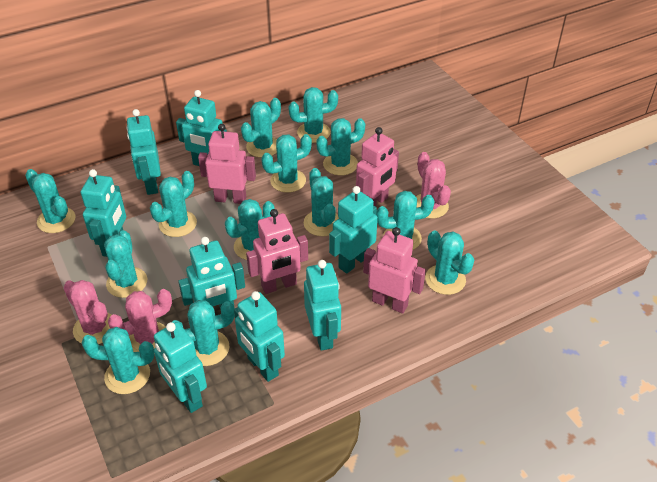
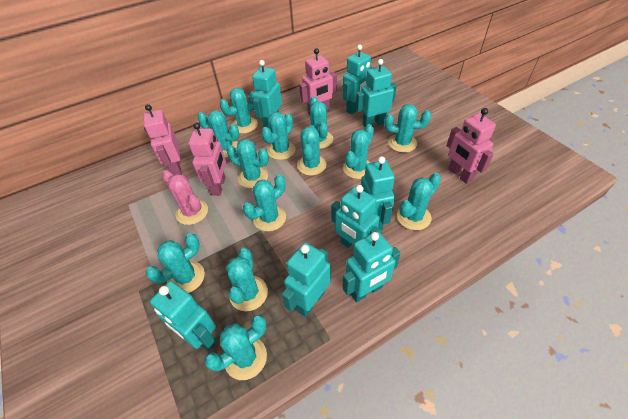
pink cactus: 3 -> 1

